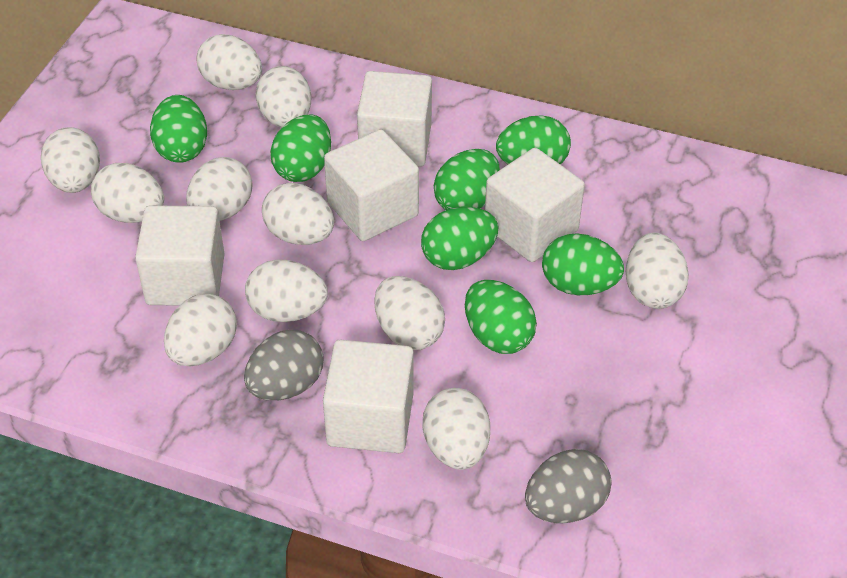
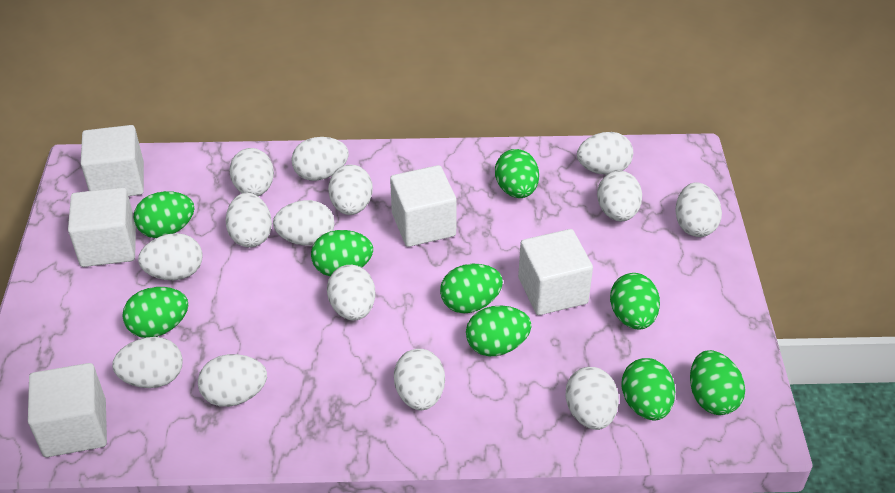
green egg: 7 -> 9
grey egg: 2 -> 0
white egg: 11 -> 14

